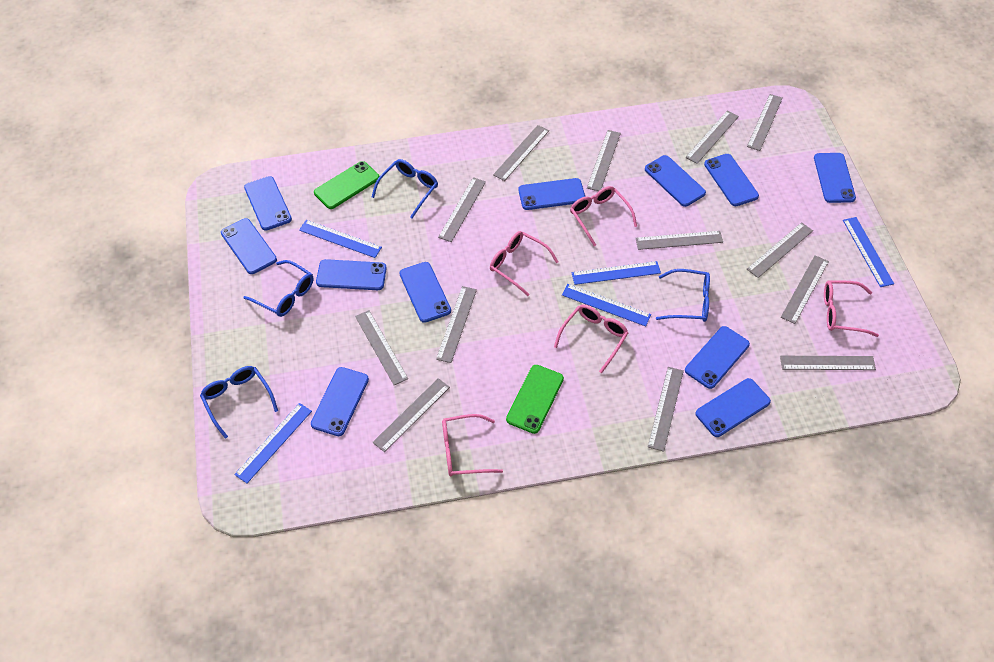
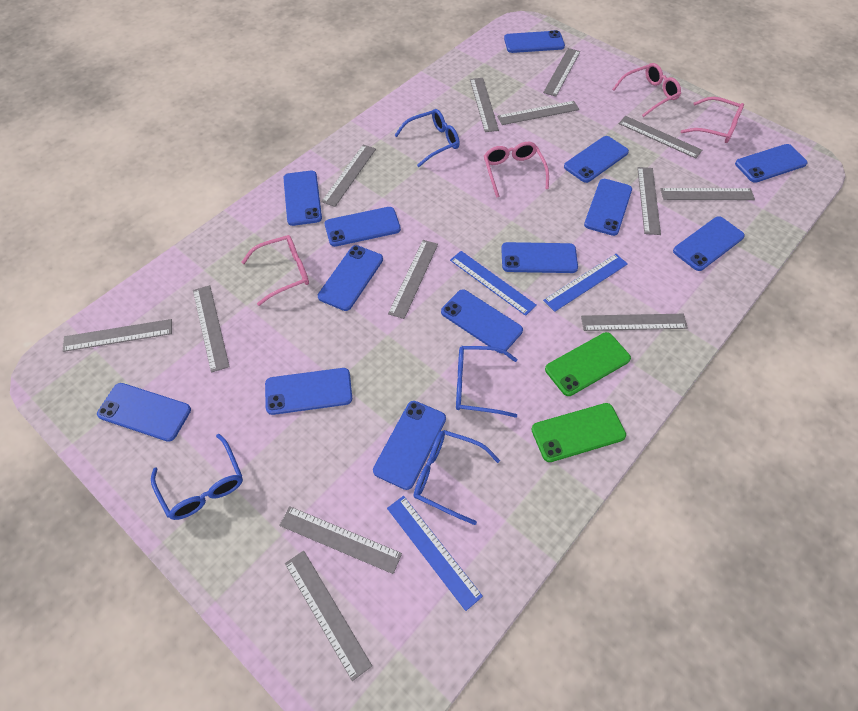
blue phone: 11 -> 13
blue ruler: 5 -> 3
pink glasses: 5 -> 4

